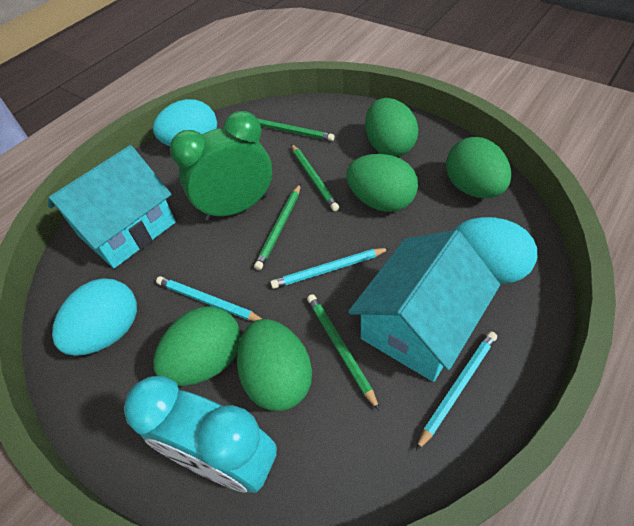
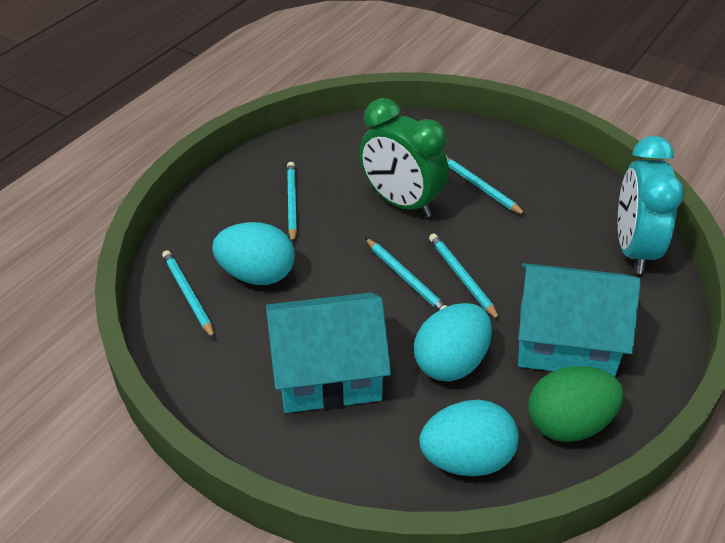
green egg: 5 -> 1
green pencil: 4 -> 0
turquoise pencil: 3 -> 5

